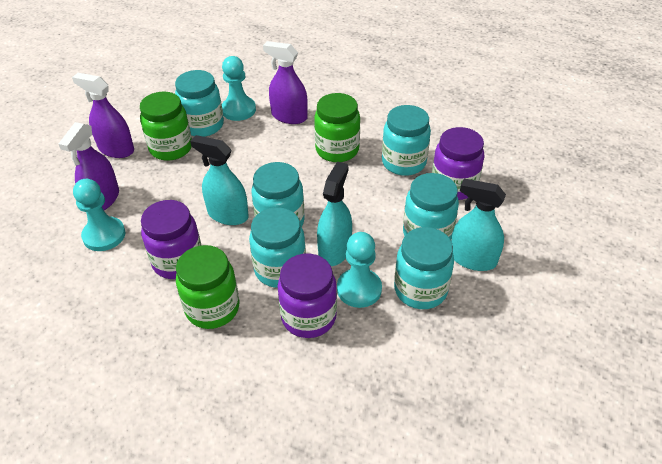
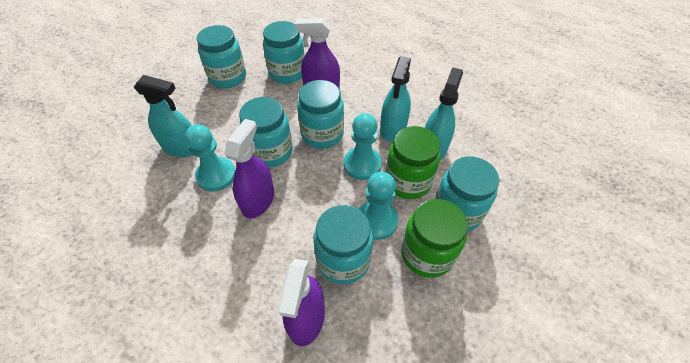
green jar: 3 -> 2
purple jar: 3 -> 0

